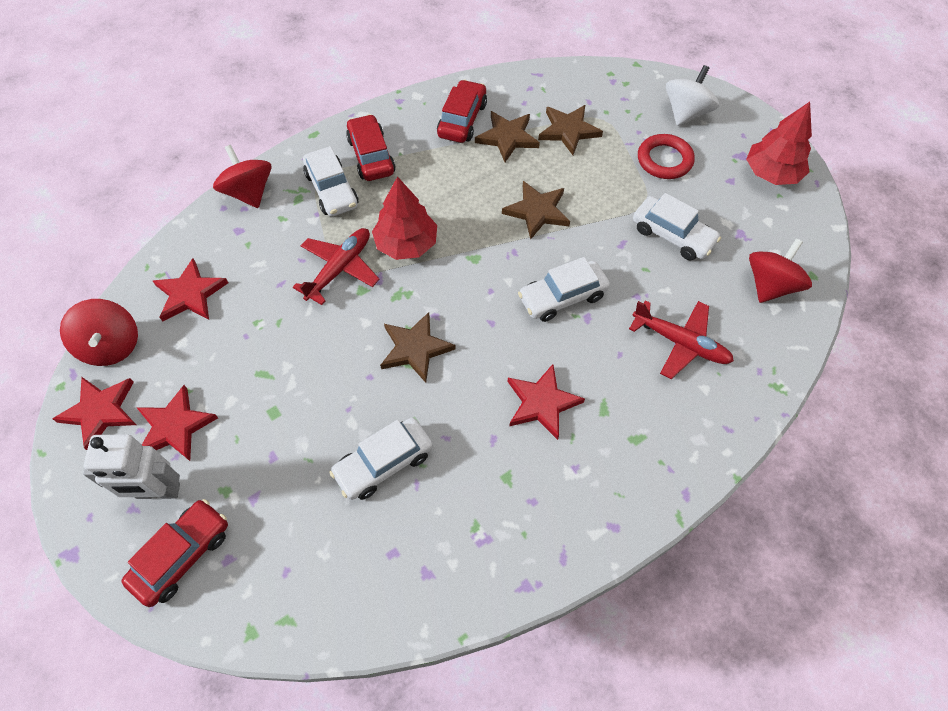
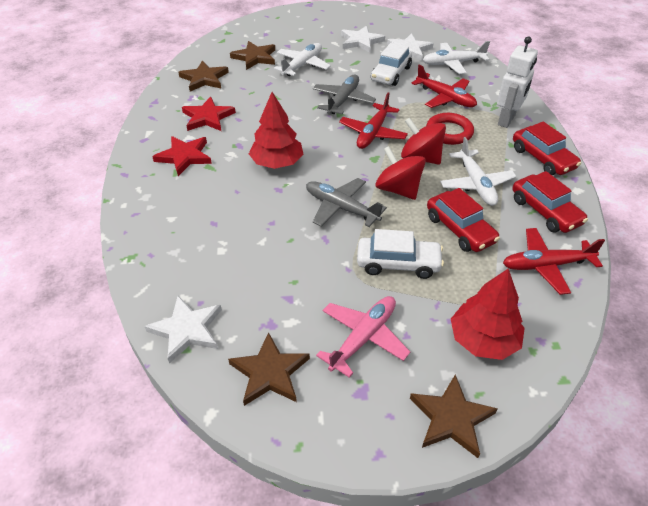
grey plane: 0 -> 2
pink plane: 0 -> 1
red plane: 2 -> 3
red spinning top: 3 -> 2
red star: 4 -> 2
white car: 4 -> 2
white plane: 0 -> 3
white spinning top: 1 -> 0
white star: 0 -> 3

